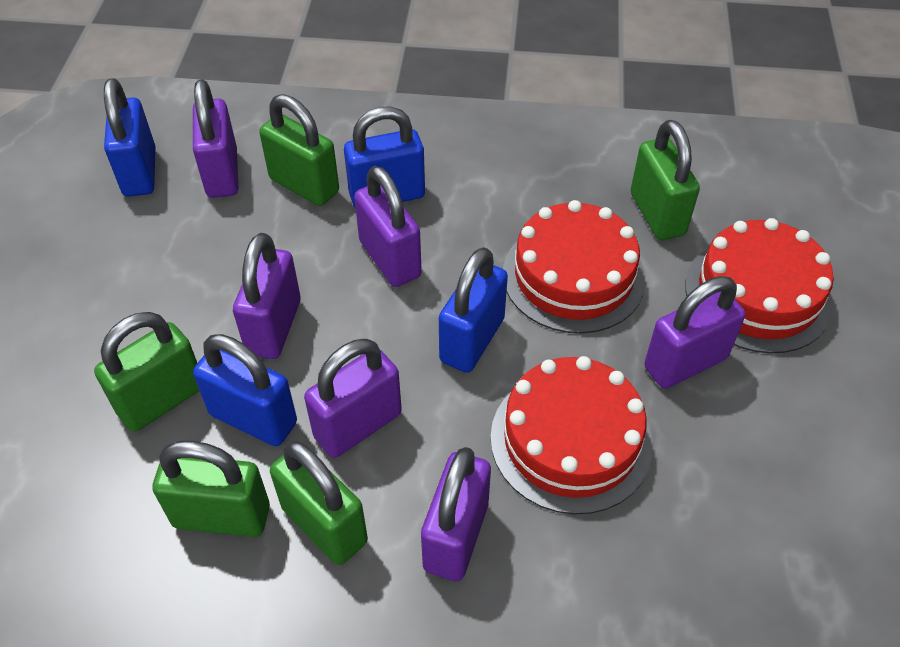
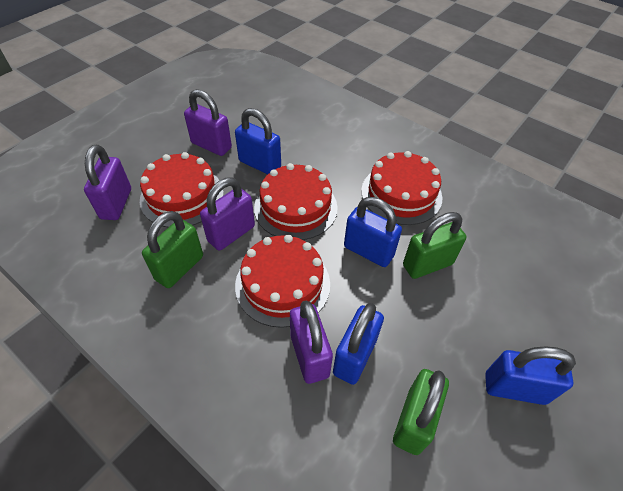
green padlock: 5 -> 3
purple padlock: 6 -> 4
red cake: 3 -> 4

